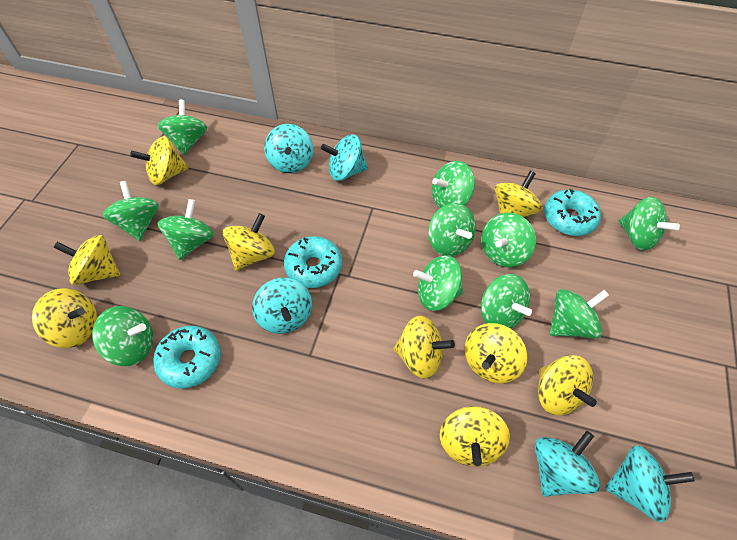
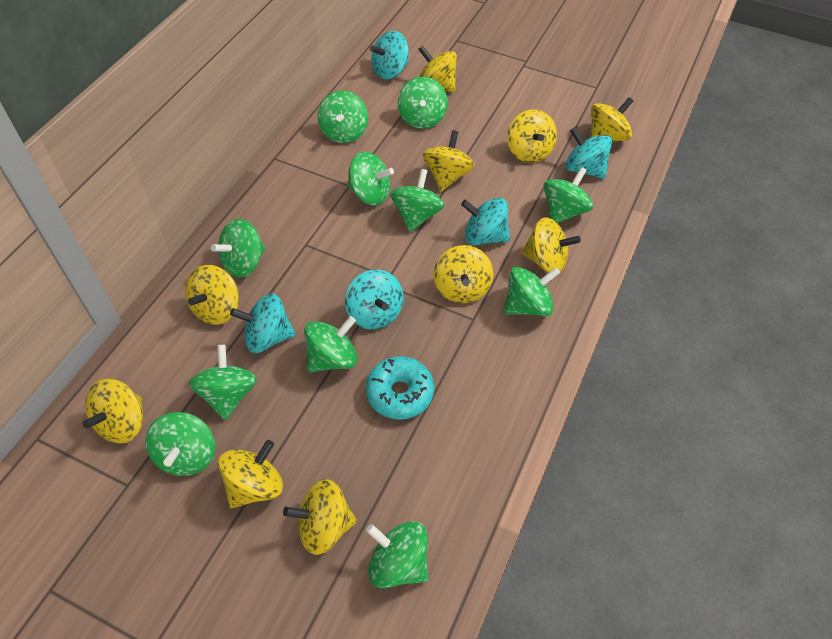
turquoise donut: 3 -> 1
yellow spinning top: 9 -> 10

